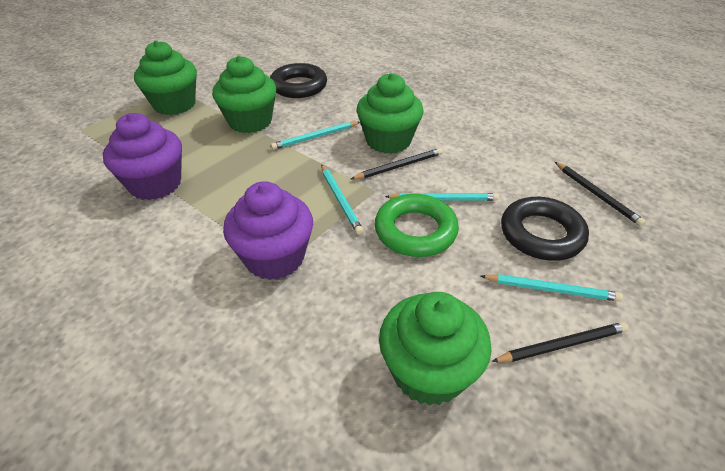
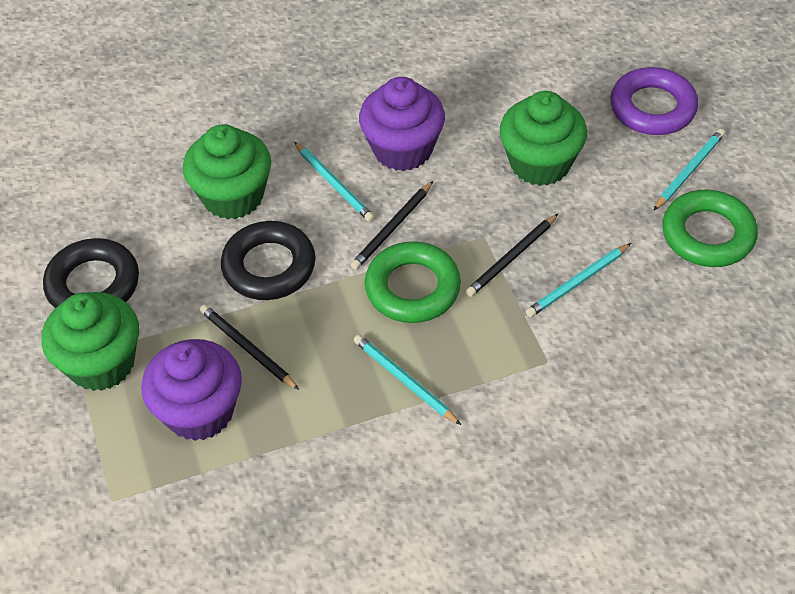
green cupcake: 4 -> 3
green ring: 1 -> 2
purple ring: 0 -> 1

